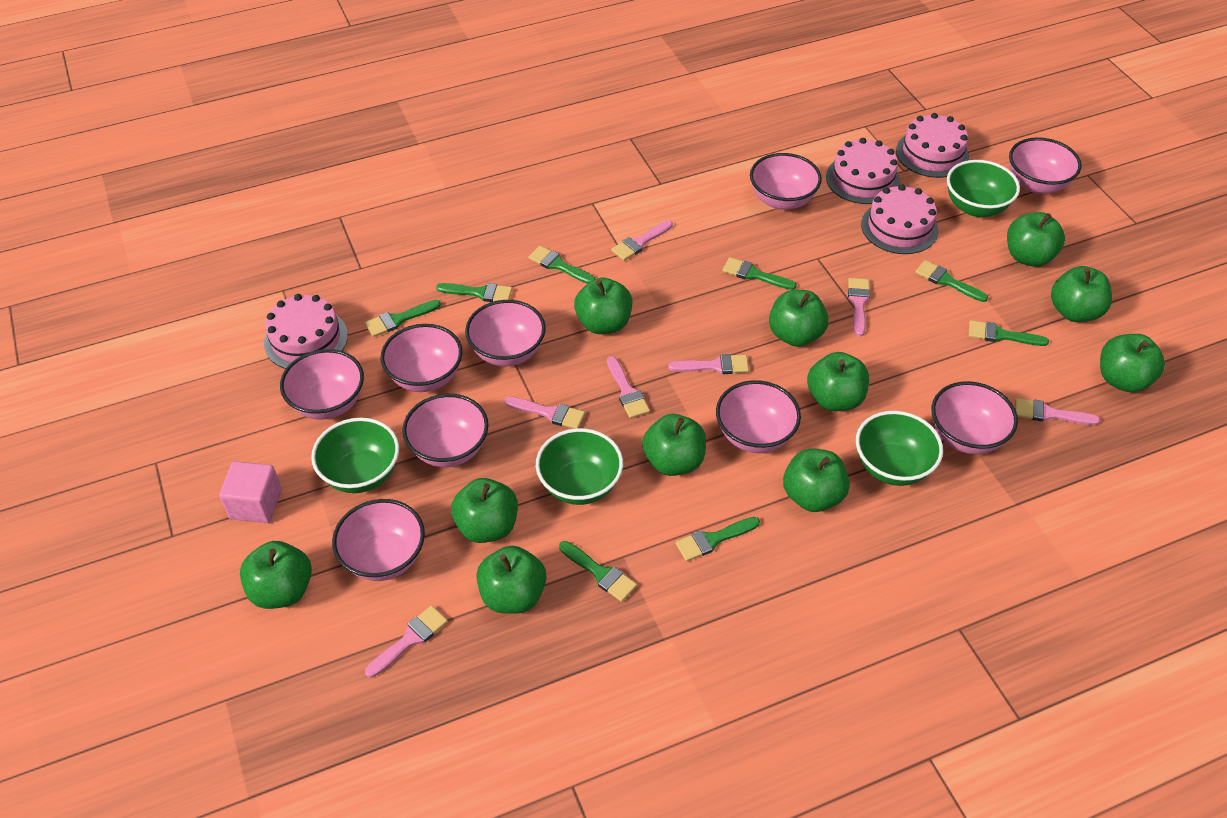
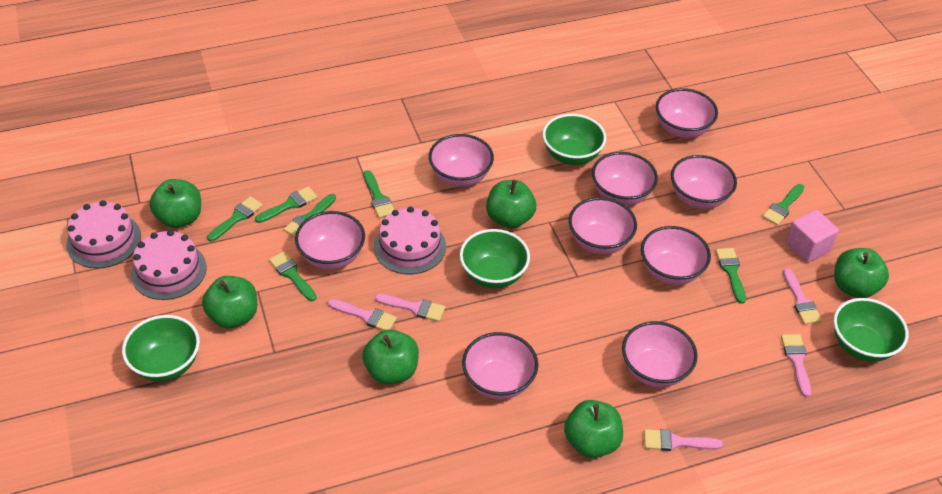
green apple: 11 -> 6
green brush: 8 -> 7
pink brush: 7 -> 5
pink cake: 4 -> 3

